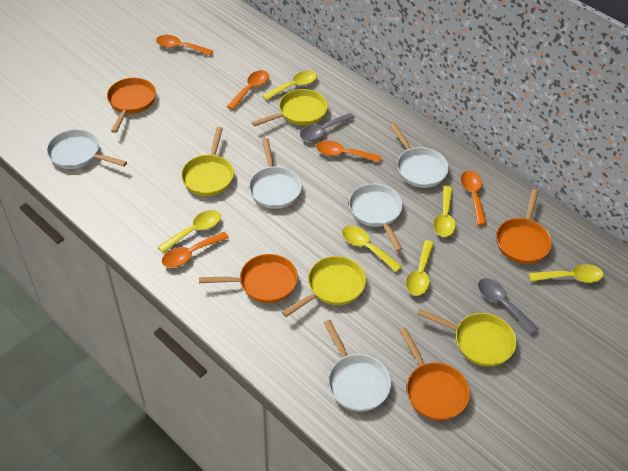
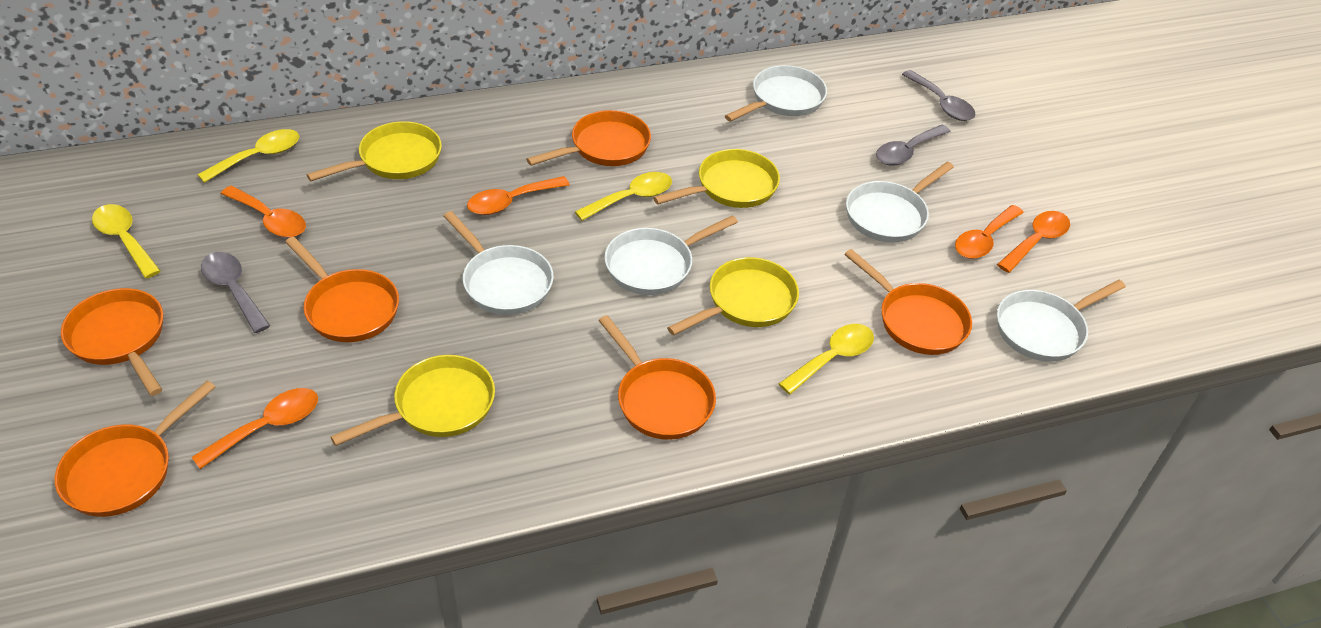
grey spoon: 2 -> 3
orange pan: 4 -> 6
yellow spoon: 6 -> 4

